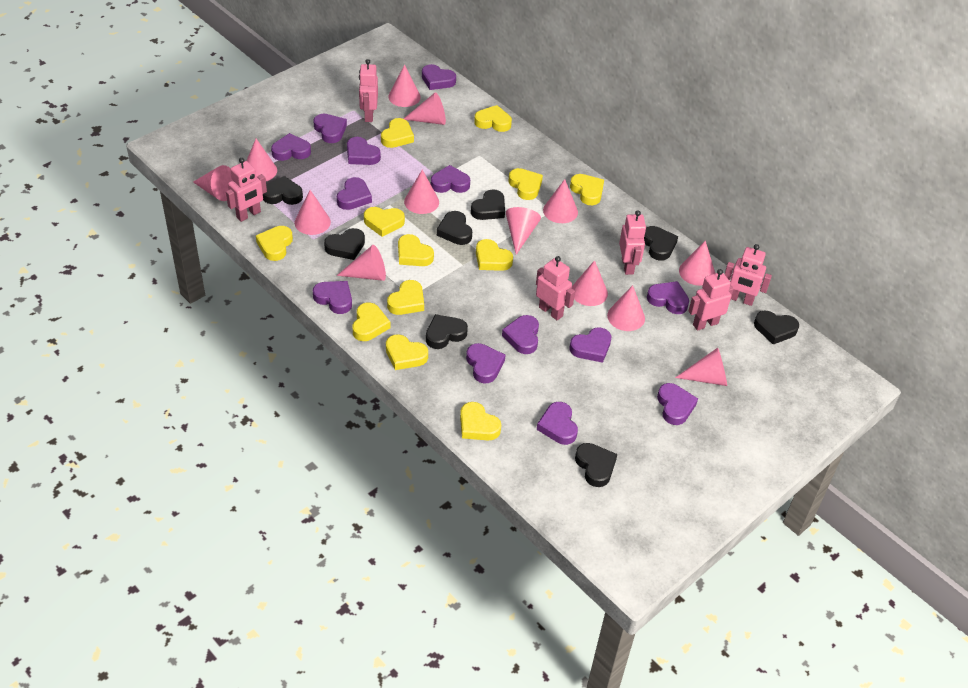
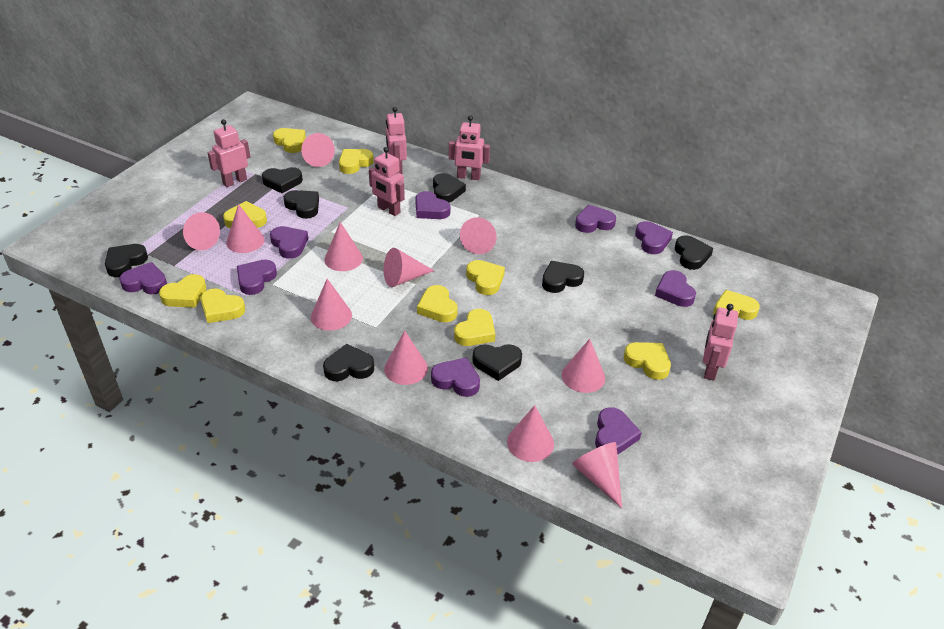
pink cone: 13 -> 11
pink robot: 6 -> 5
purple heart: 13 -> 9
yellow heart: 12 -> 10

